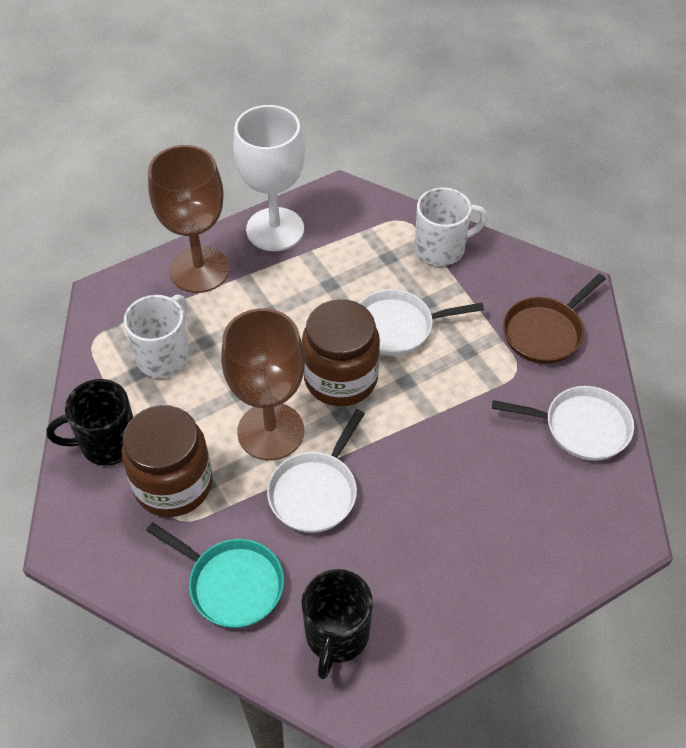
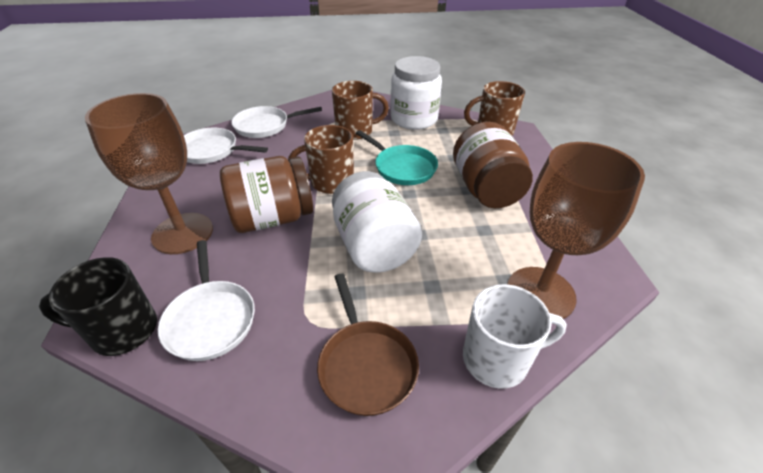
black mug: 2 -> 1
brown mug: 0 -> 3
white goblet: 1 -> 0
white jar: 0 -> 2
white mug: 2 -> 1

